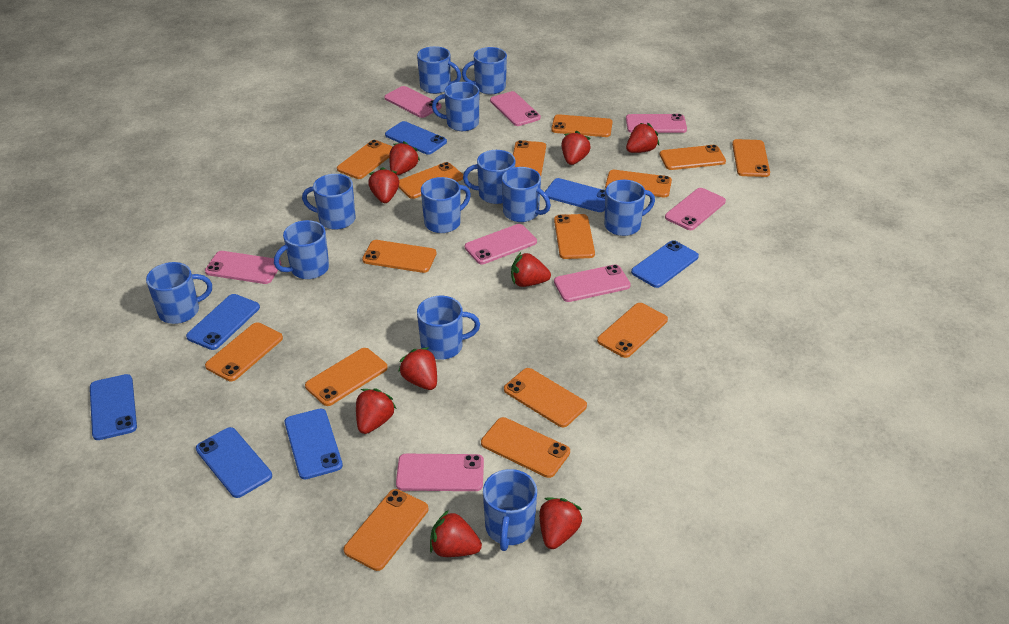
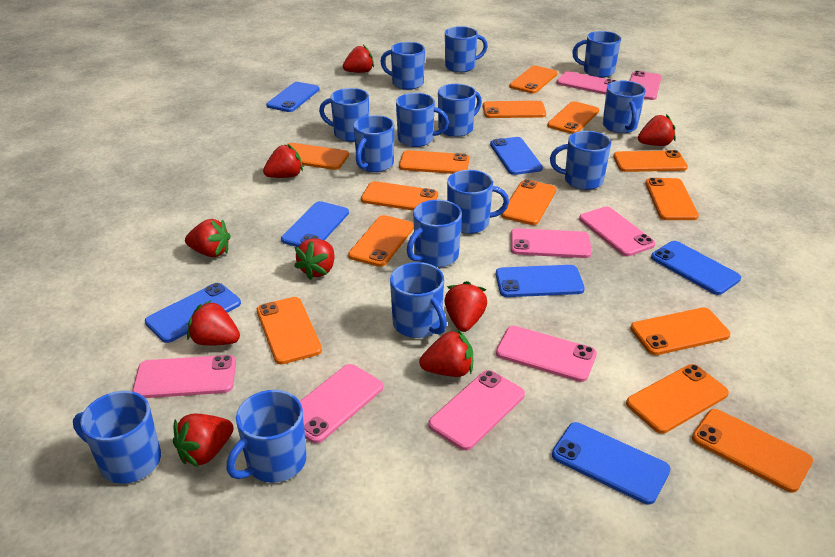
blue mug: 12 -> 14
orange phone: 15 -> 14

